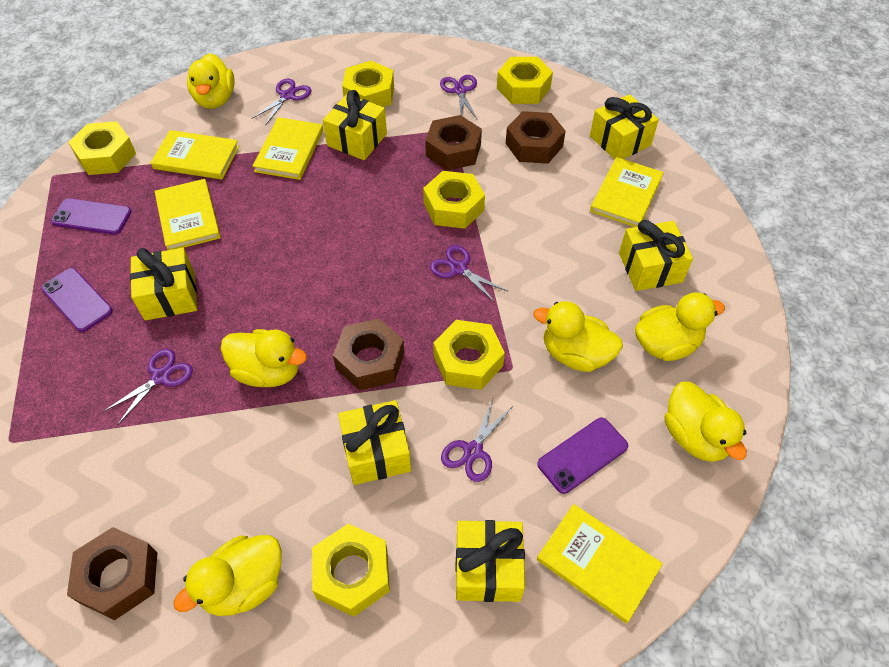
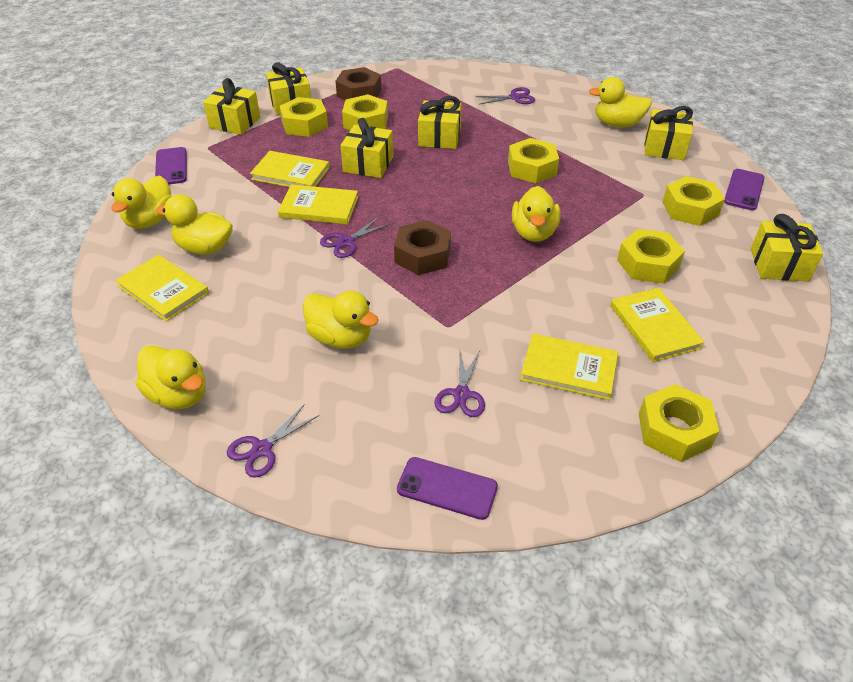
brown nut: 4 -> 2
purple scissors: 5 -> 4

